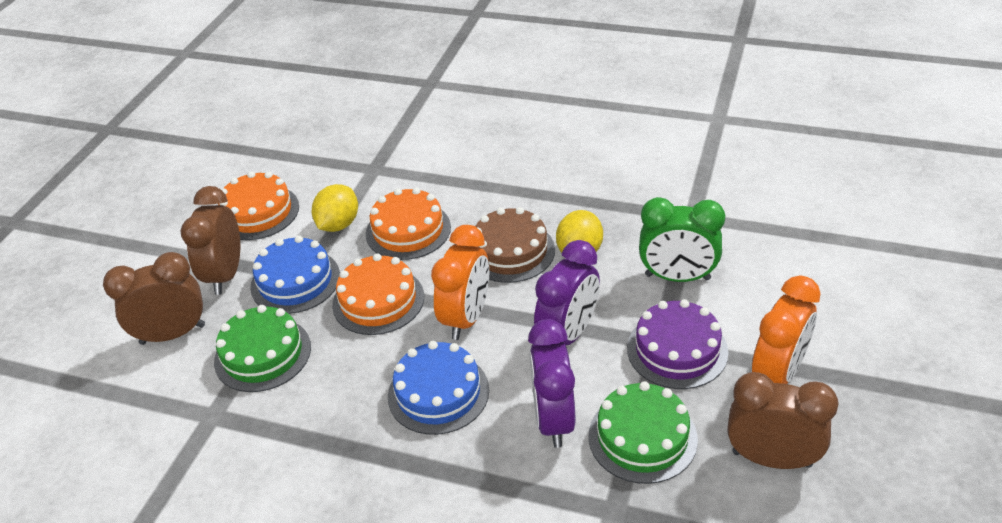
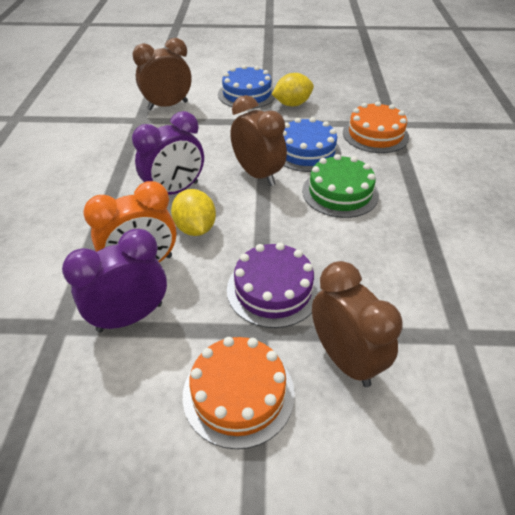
brown cake: 1 -> 0
green cake: 2 -> 1
green clock: 1 -> 0
orange cake: 3 -> 2
orange clock: 2 -> 1

